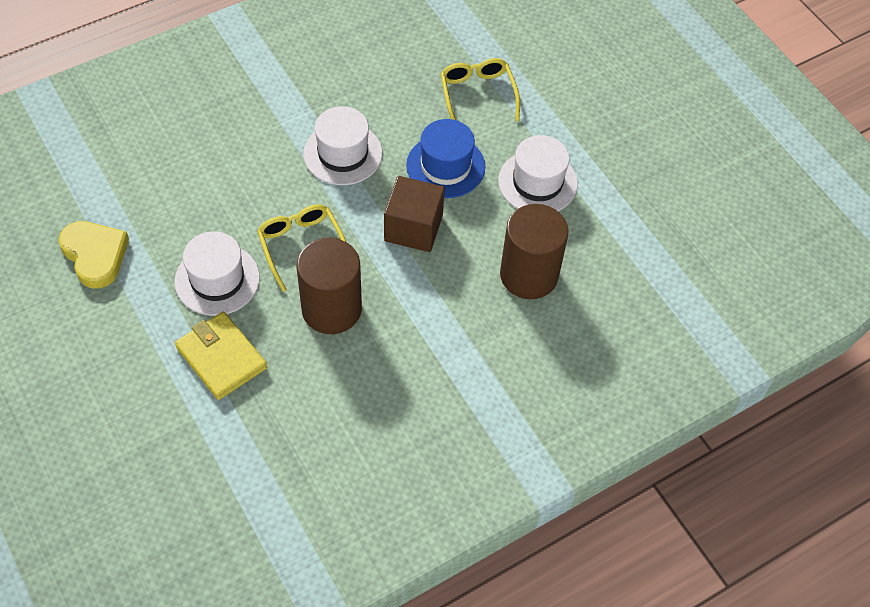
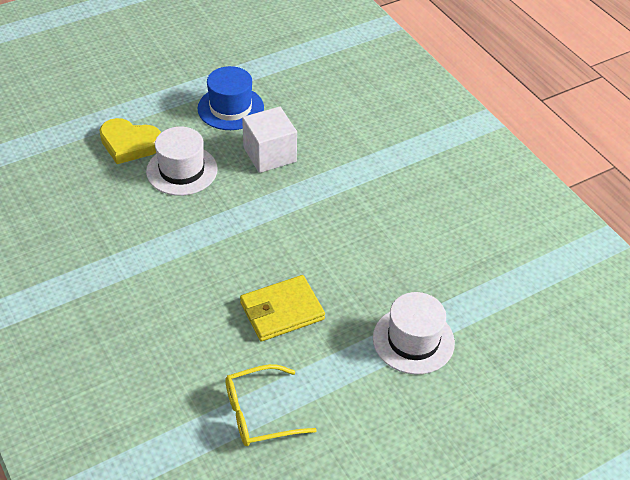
brown cube: 1 -> 0
brown cylinder: 2 -> 0
white cube: 0 -> 1
white hat: 3 -> 2
yellow glasses: 2 -> 1

